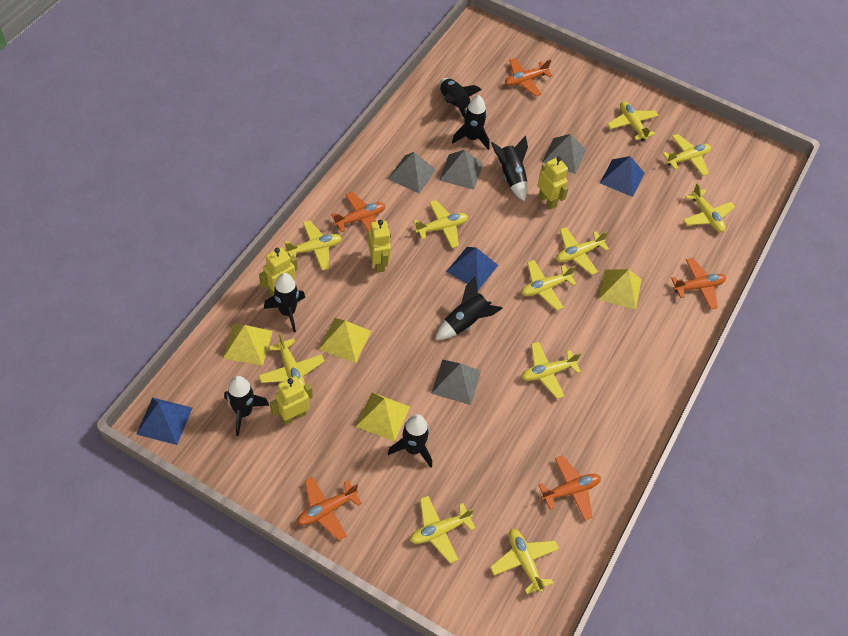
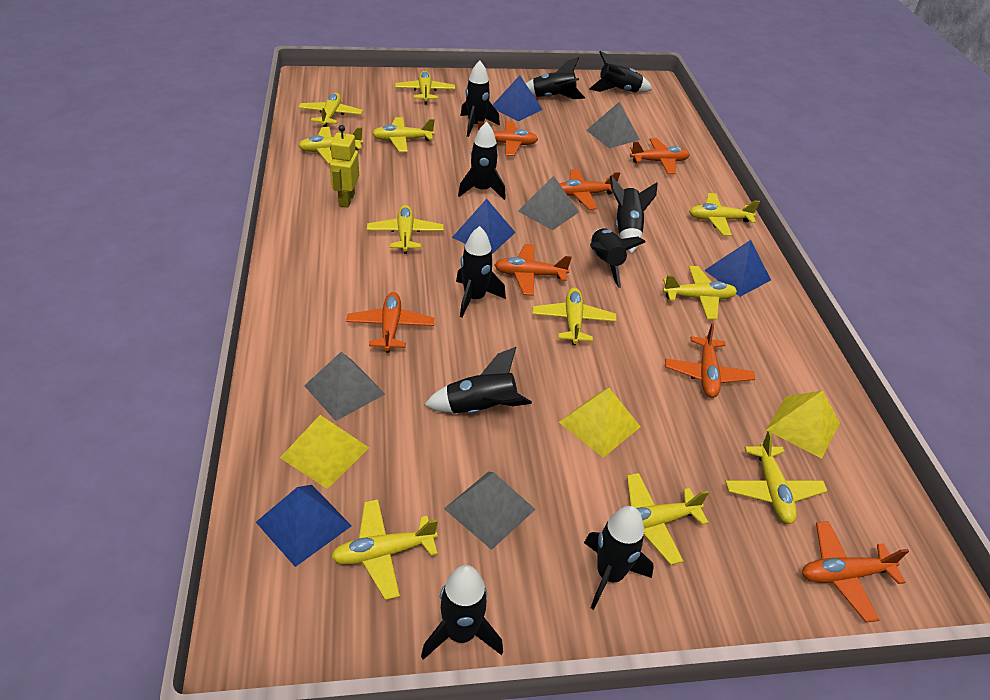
black rocket: 7 -> 10
blue pyramid: 3 -> 4
orange plane: 5 -> 7
yellow pyramid: 4 -> 3
yellow robot: 4 -> 1

